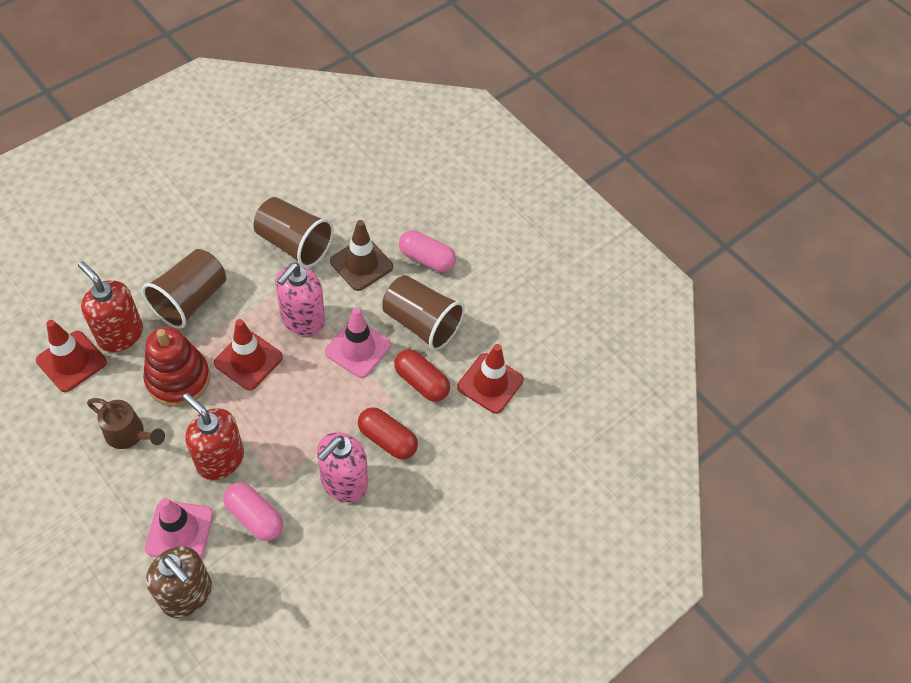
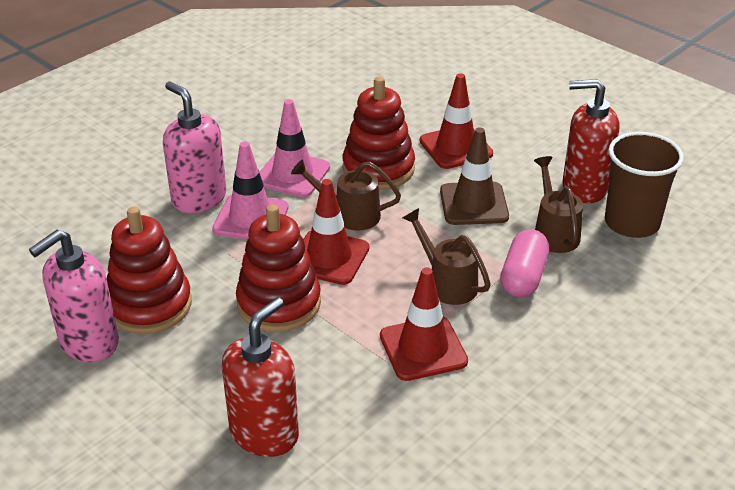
brown cup: 3 -> 1
brown soap dispenser: 1 -> 0
brown watering can: 1 -> 3
pink capsule: 2 -> 1
red capsule: 2 -> 0
red stacking toy: 1 -> 3

